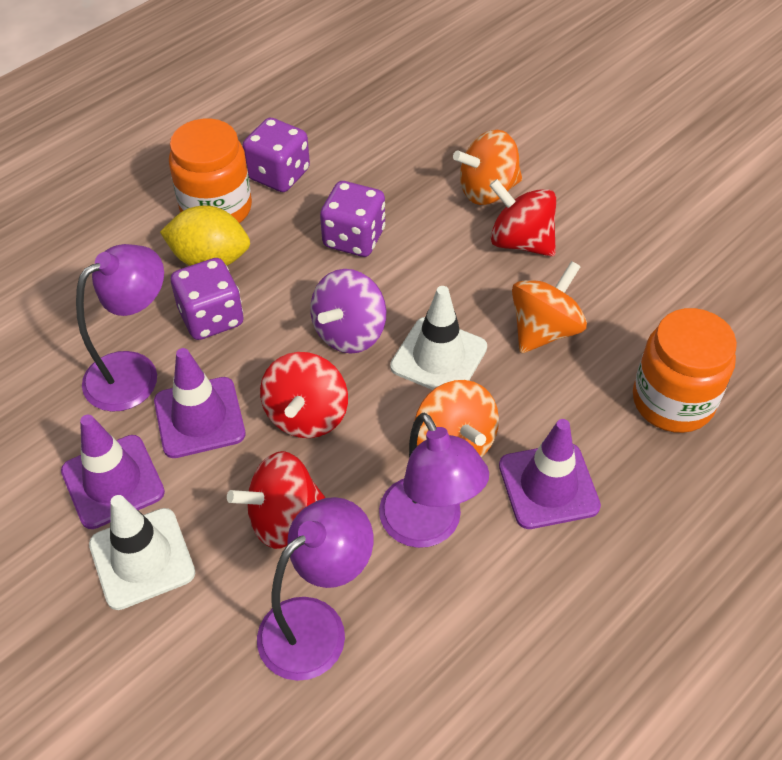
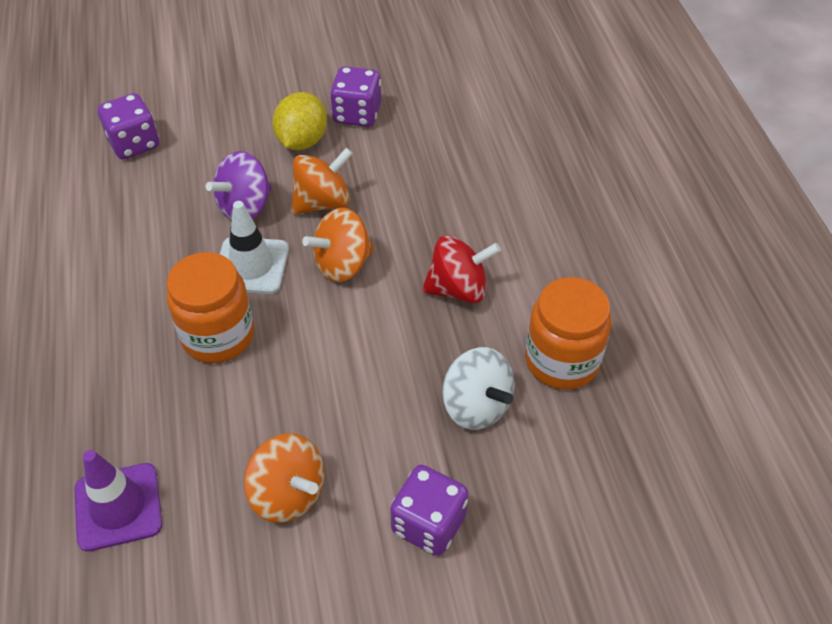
purple lamp: 3 -> 0
purple traffic cone: 3 -> 1
red spinning top: 3 -> 1
white spinning top: 0 -> 1
white traffic cone: 2 -> 1

